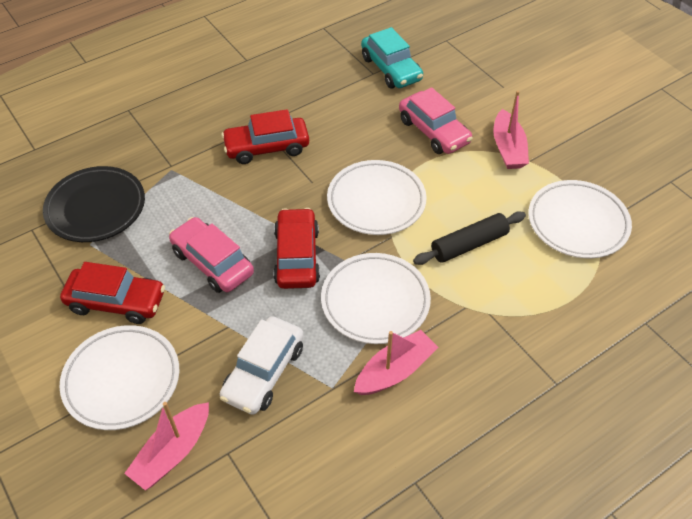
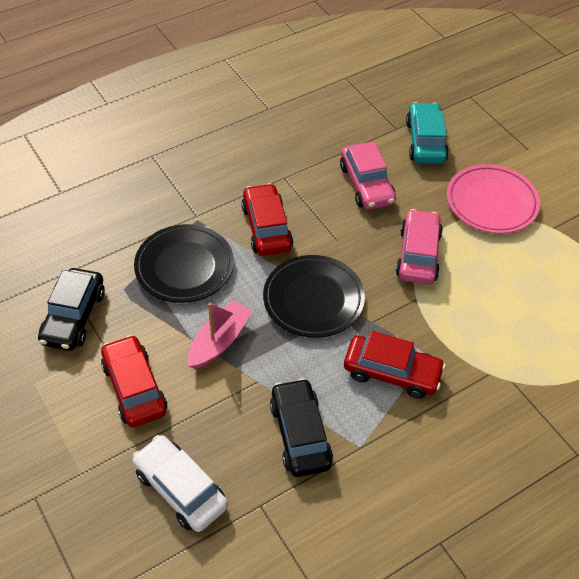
black car: 0 -> 2
black plate: 1 -> 2
black rolling pin: 1 -> 0
pink boat: 3 -> 1
pink plate: 0 -> 1
white plate: 4 -> 0

